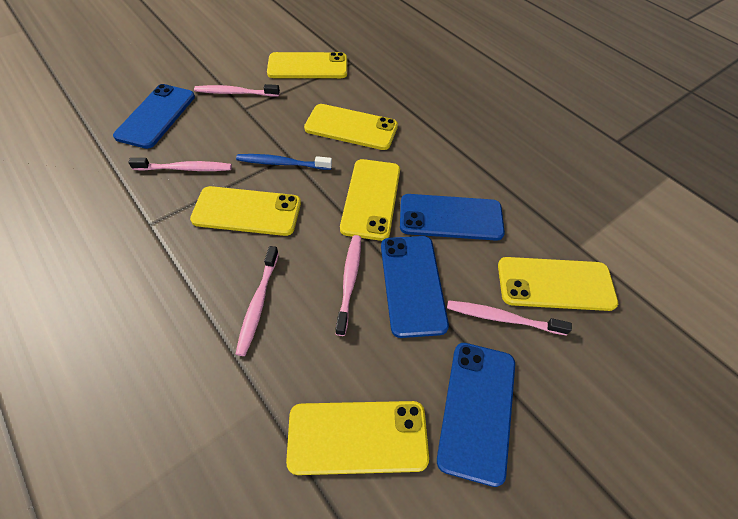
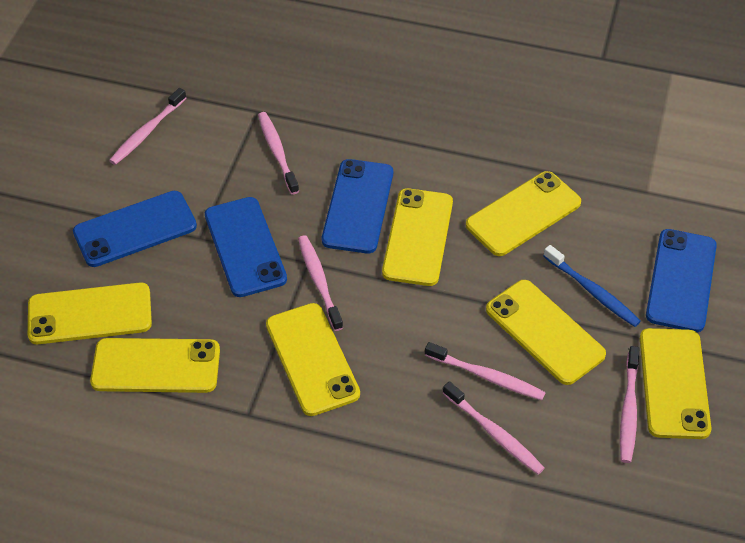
pink toothbrush: 5 -> 6
yellow phone: 6 -> 7

